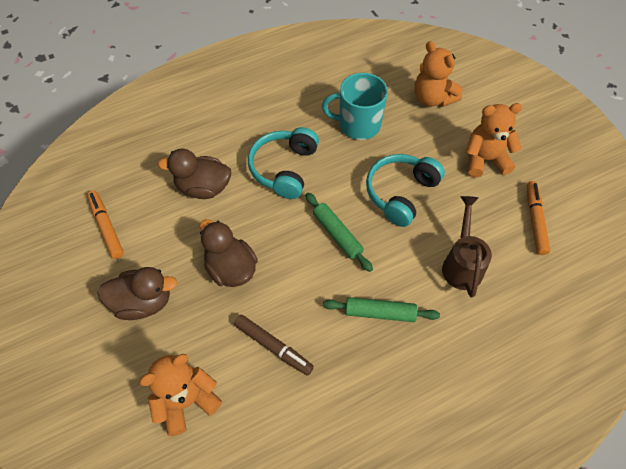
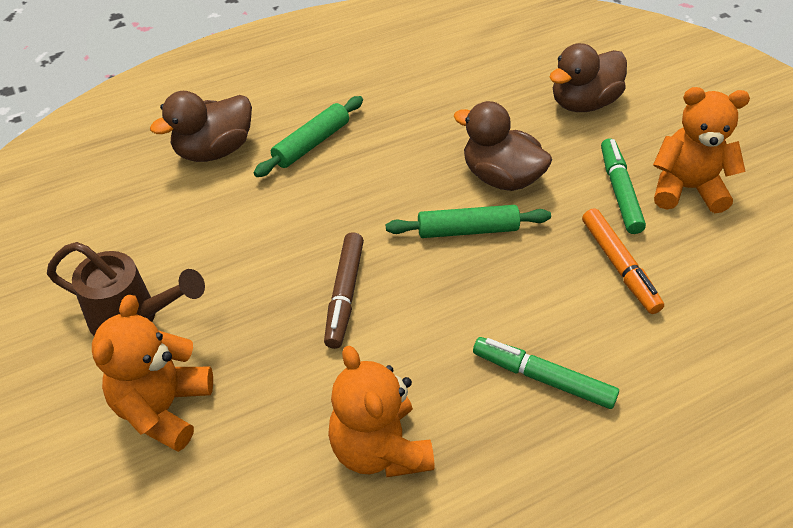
green marker: 0 -> 2
orange marker: 2 -> 1
turquoise headphones: 2 -> 0
turquoise mug: 1 -> 0

